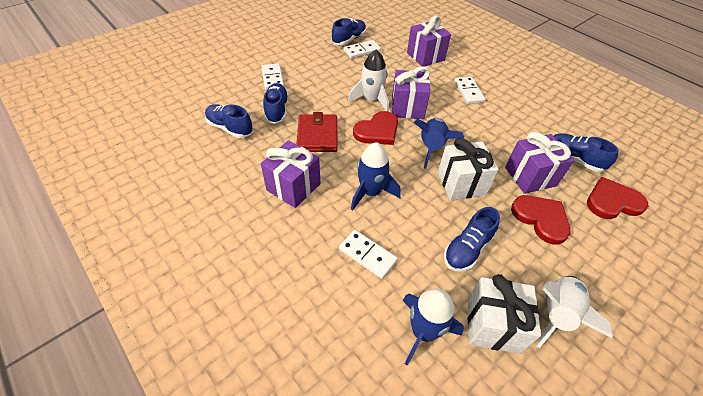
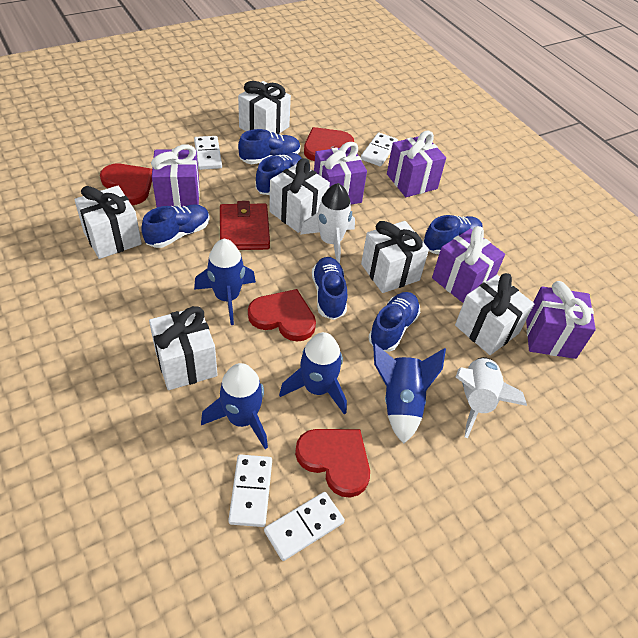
blue rocket: 3 -> 4
blue shoe: 5 -> 6
purple gift: 4 -> 5
red heart: 3 -> 4
white gift: 2 -> 6

